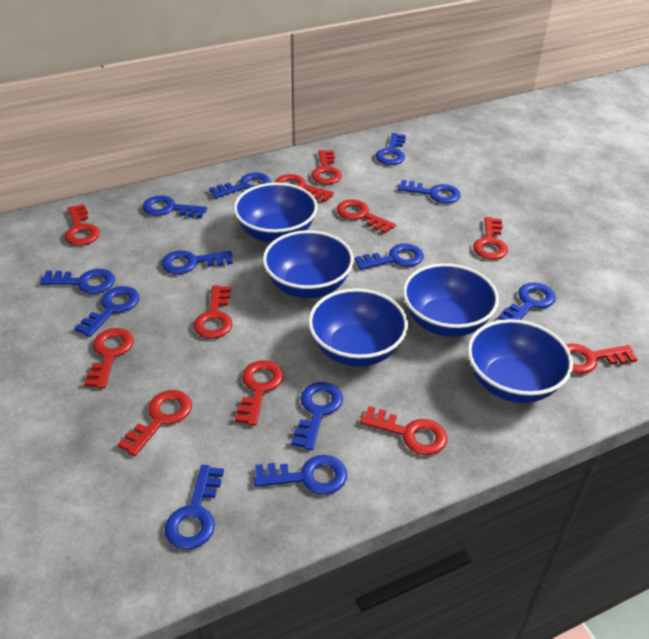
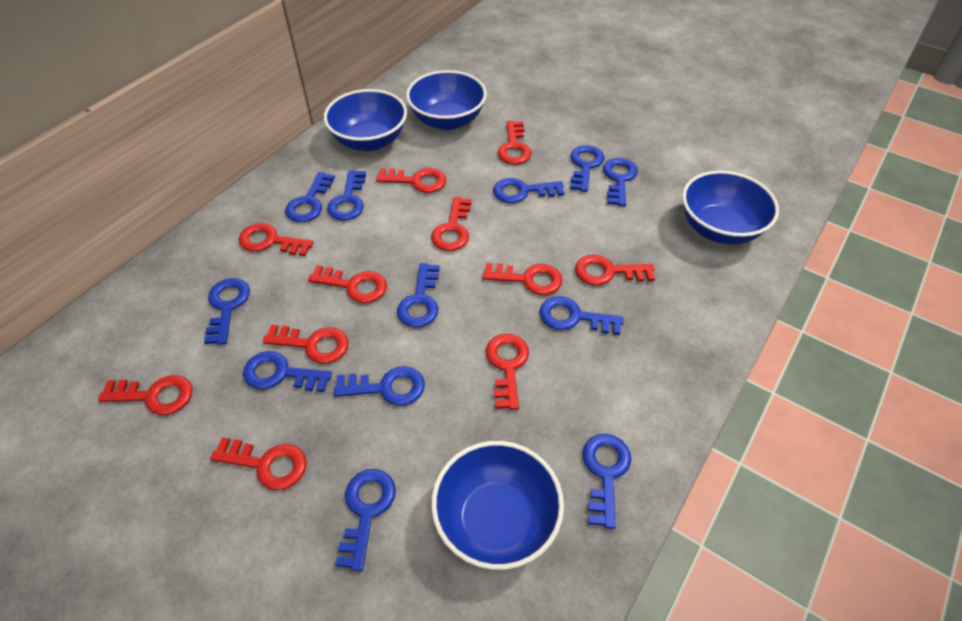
blue bowl: 5 -> 4

